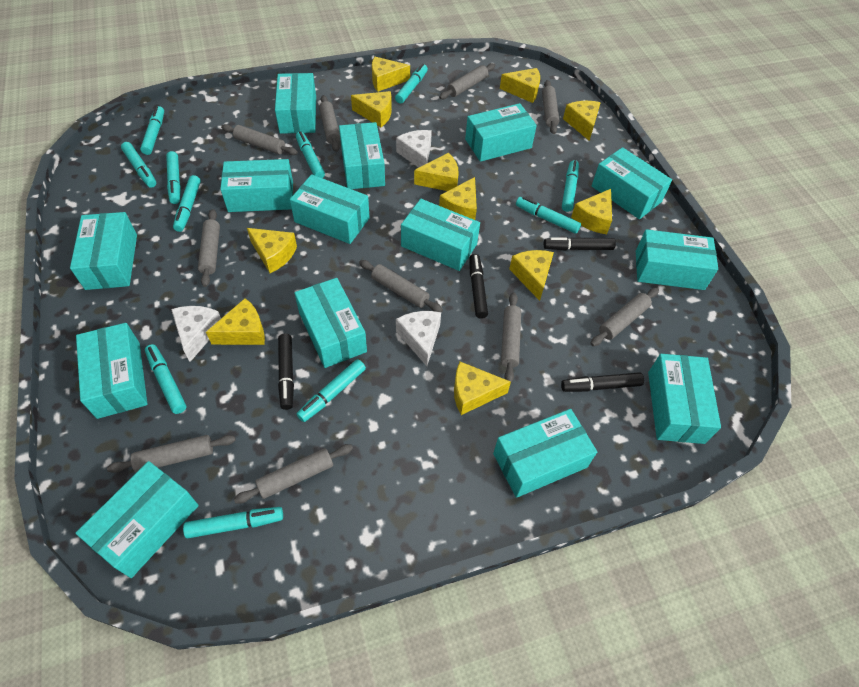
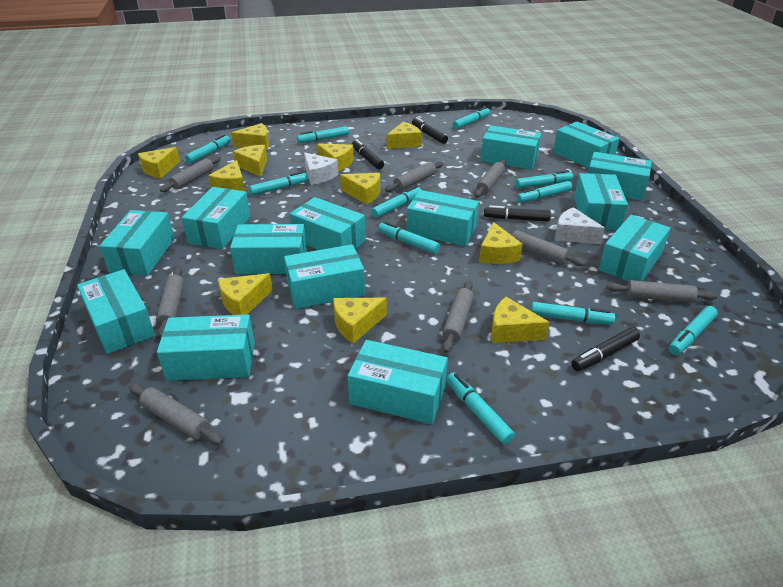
grey rolling pin: 10 -> 8
white cheese: 3 -> 2

